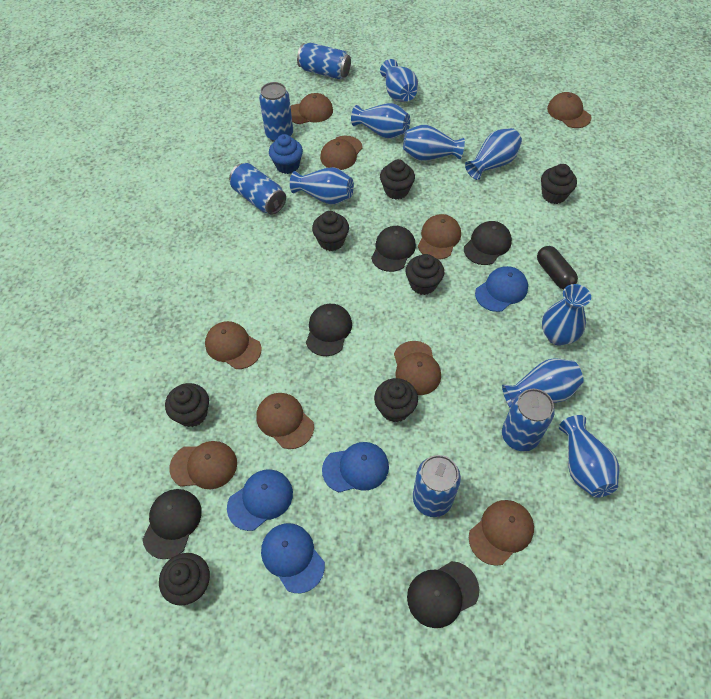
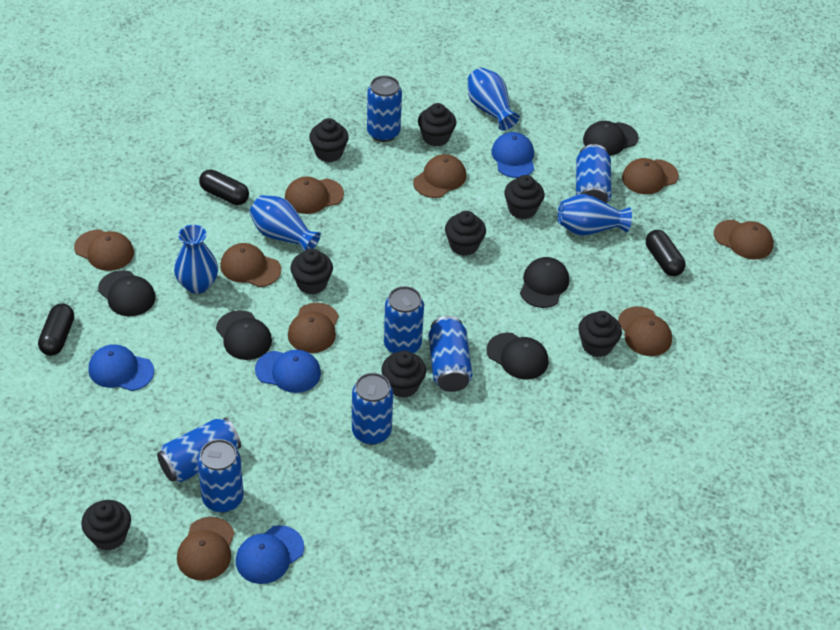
black capsule: 1 -> 3
black cupcake: 7 -> 8
blue can: 5 -> 7
blue cupcake: 1 -> 0
blue vase: 8 -> 4

